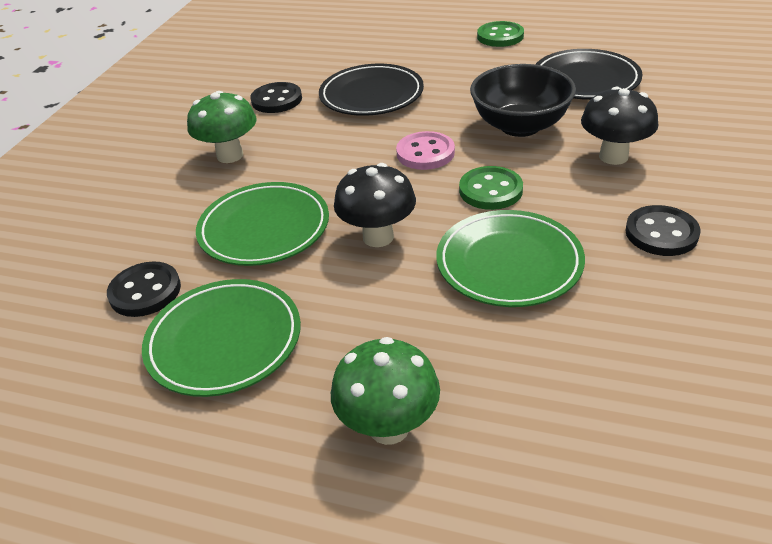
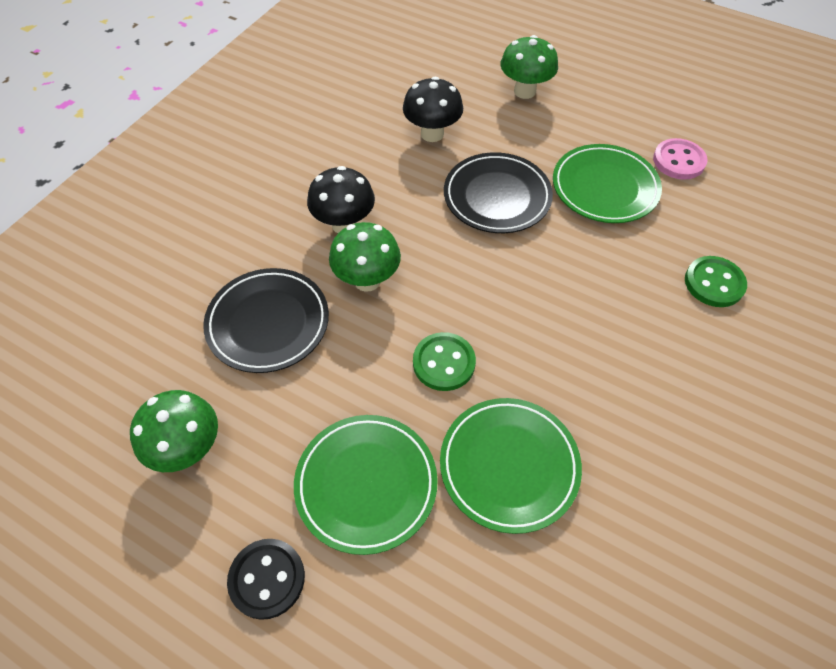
black bowl: 1 -> 0
black button: 3 -> 1
green mushroom: 2 -> 3

